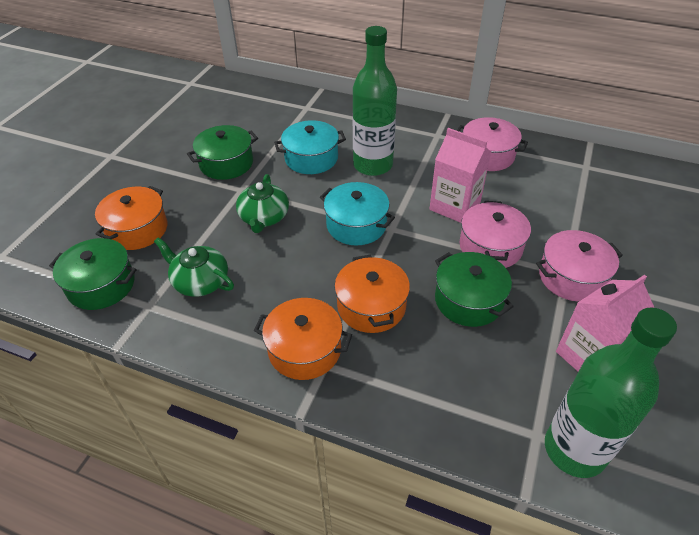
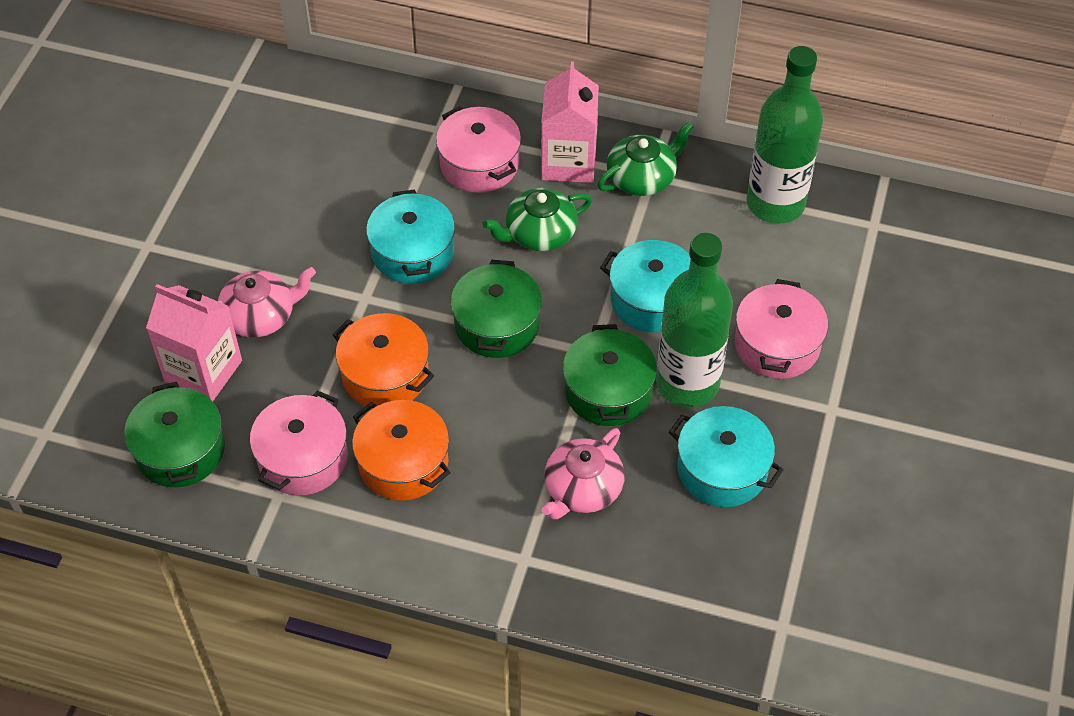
orange pot: 3 -> 2
pink teapot: 0 -> 2
turquoise pot: 2 -> 3

